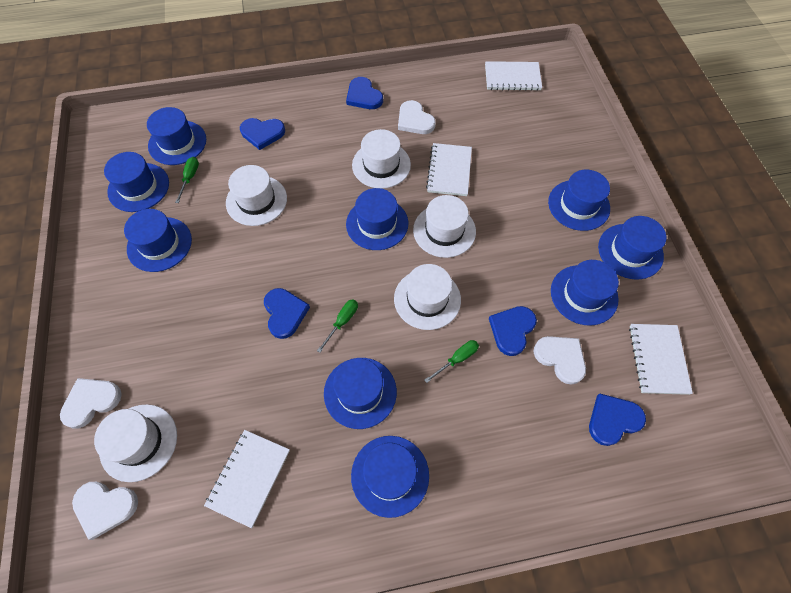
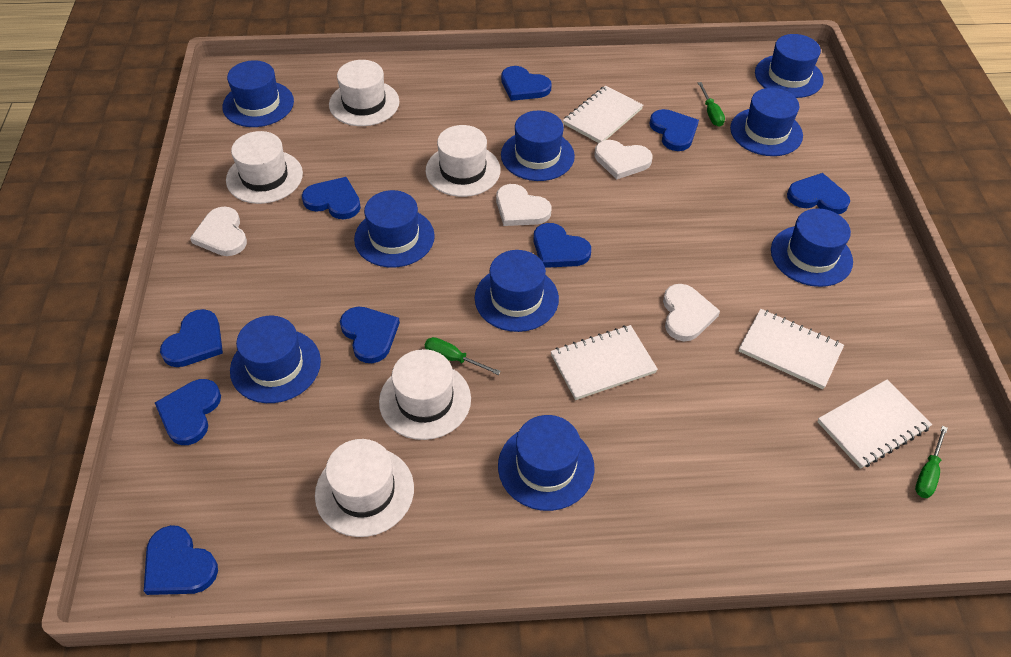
blue heart: 5 -> 9

